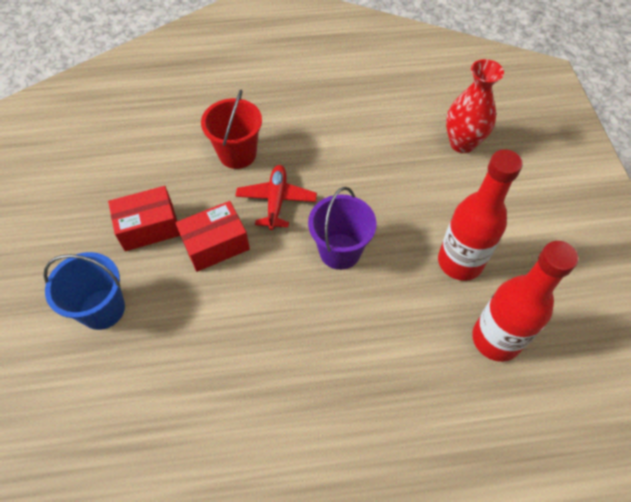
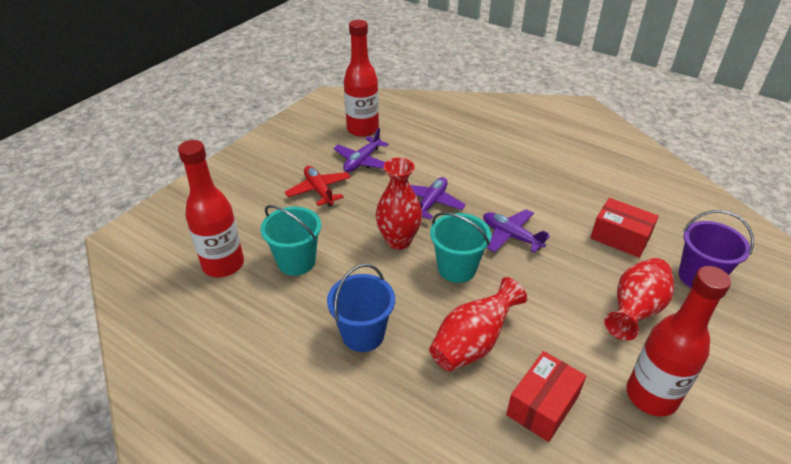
purple plane: 0 -> 3
red bottle: 2 -> 3
red bucket: 1 -> 0
red vase: 1 -> 3
turquoise bucket: 0 -> 2

